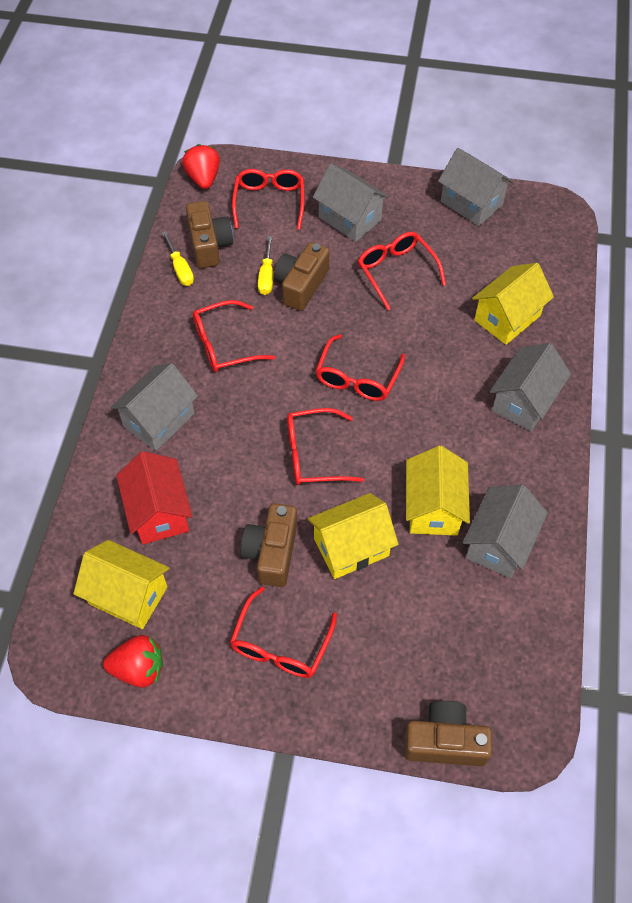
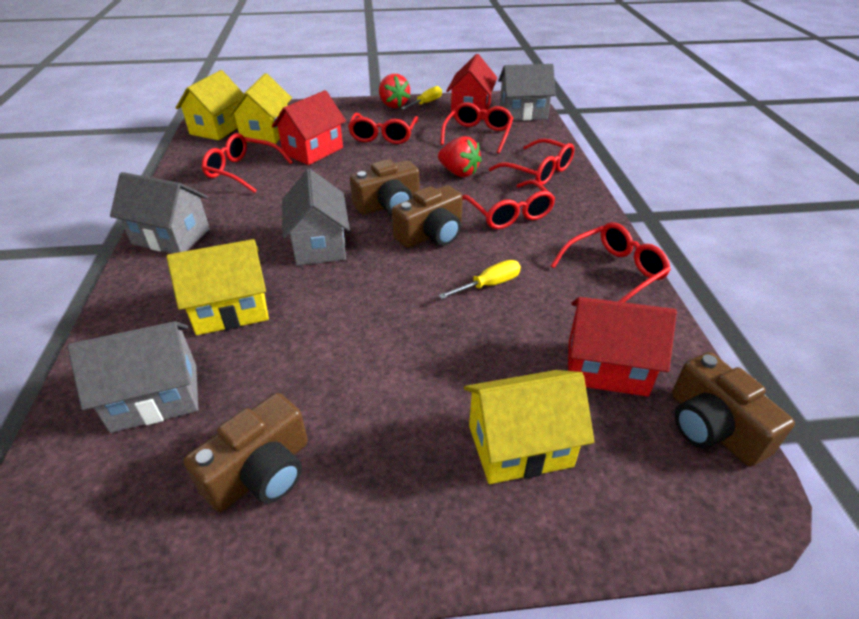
grey house: 5 -> 4
red house: 1 -> 3

